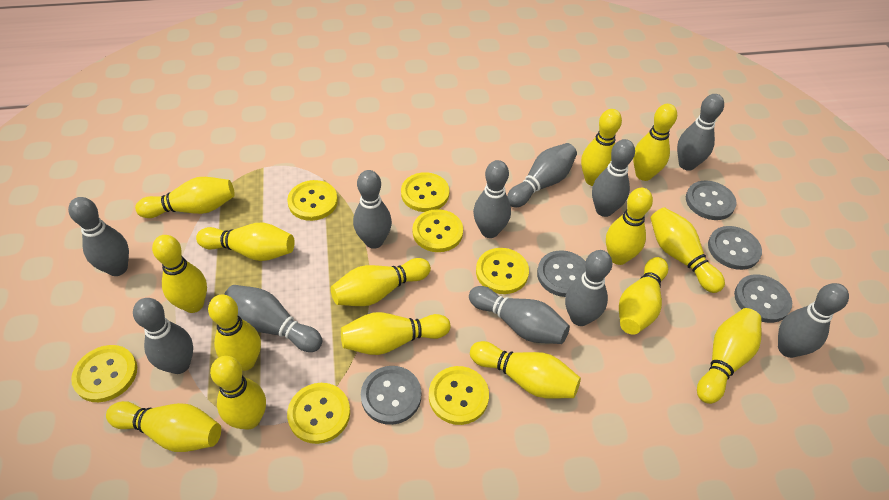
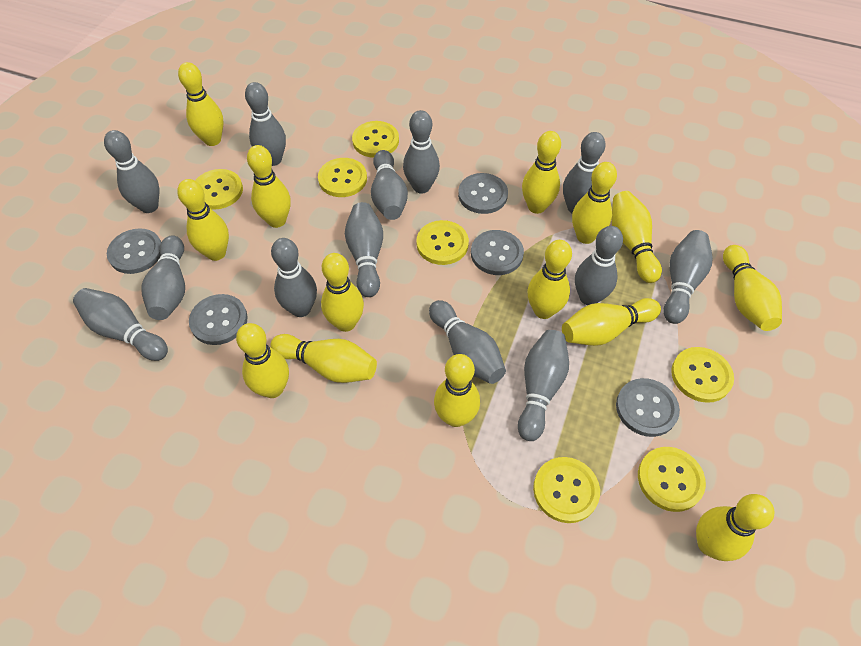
grey bowling pin: 11 -> 13
yellow bowling pin: 15 -> 14

